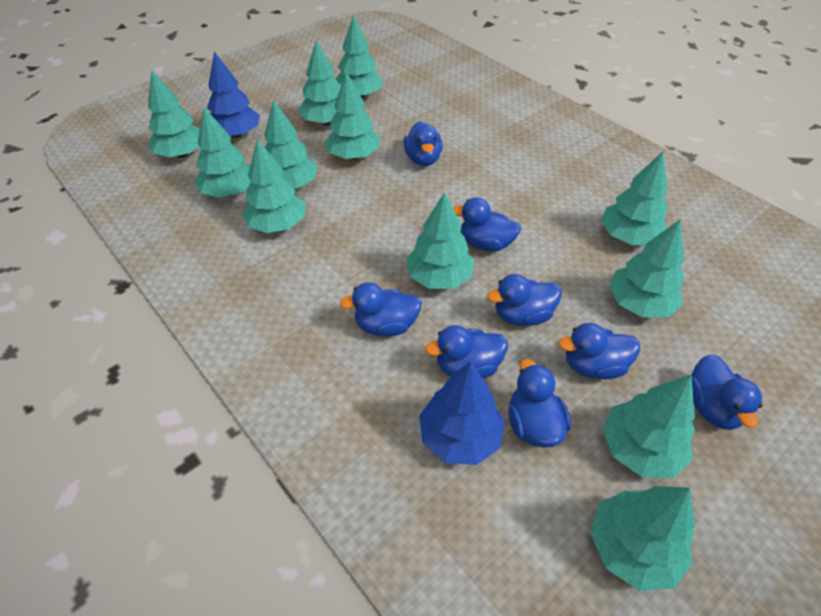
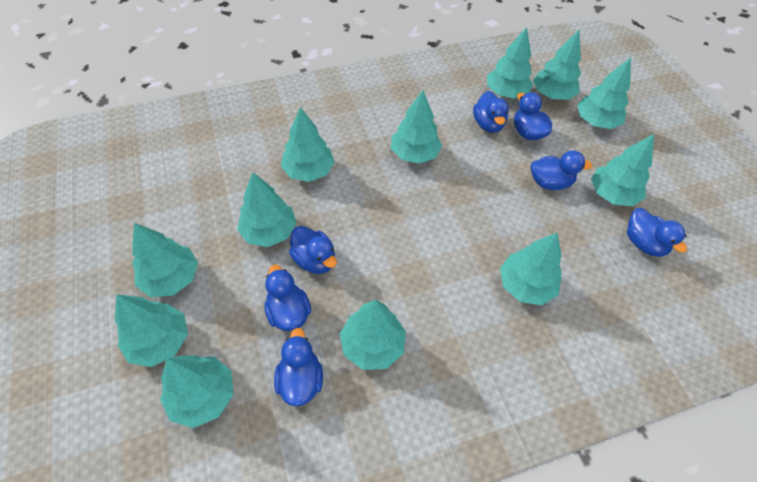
blue duck: 8 -> 7
blue tree: 2 -> 0

